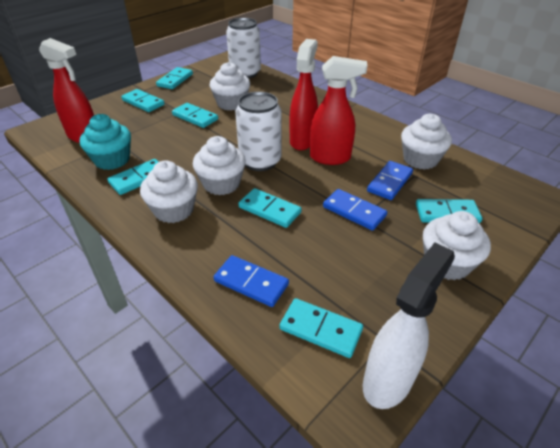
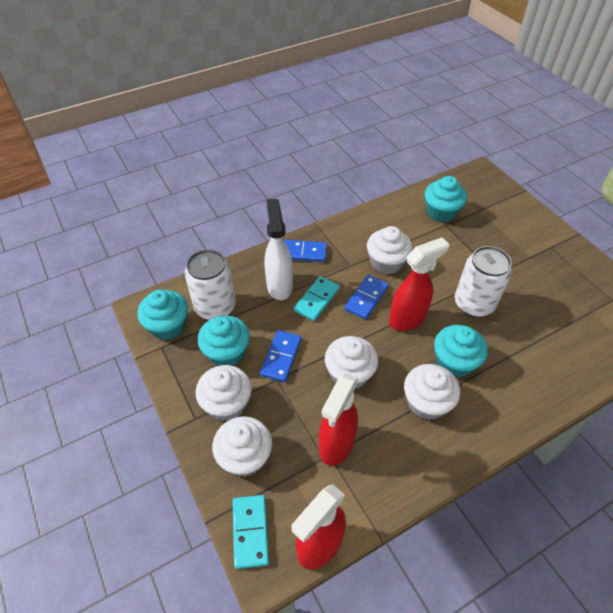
turquoise cupcake: 1 -> 4
turquoise domino: 7 -> 2

